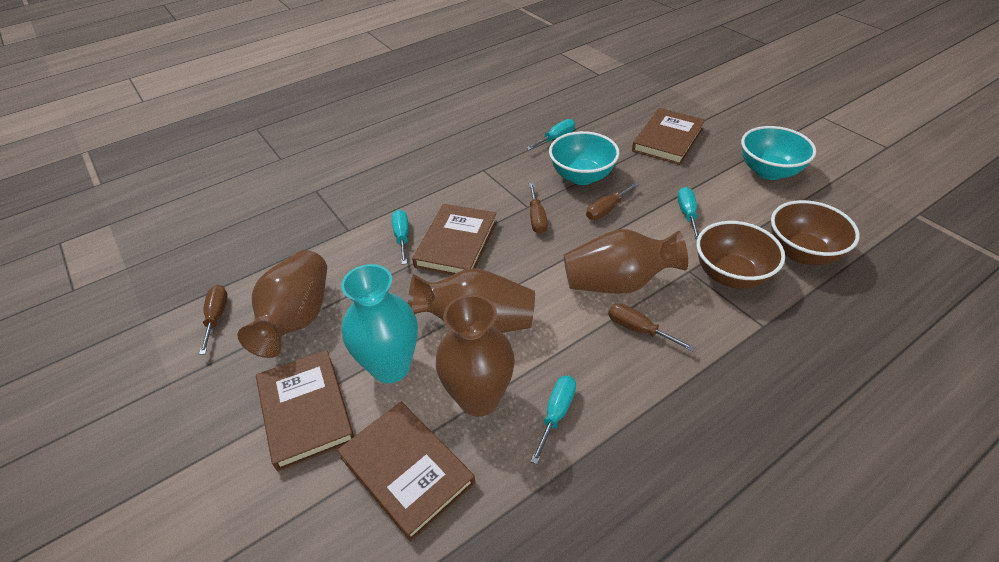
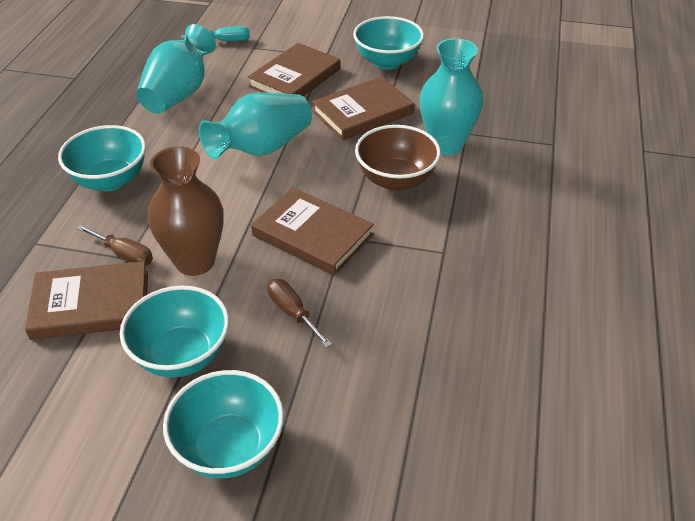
brown bowl: 2 -> 1
brown screwdriver: 4 -> 2
brown vase: 4 -> 1
turquoise bowl: 2 -> 4
turquoise screwdriver: 4 -> 1
turquoise vase: 1 -> 3

